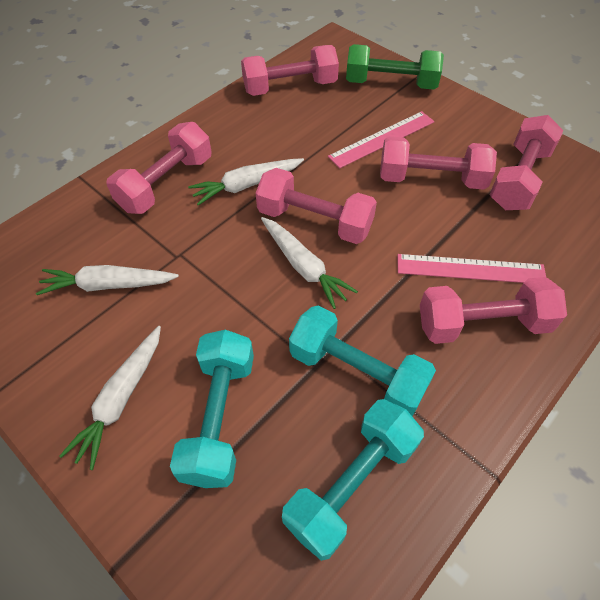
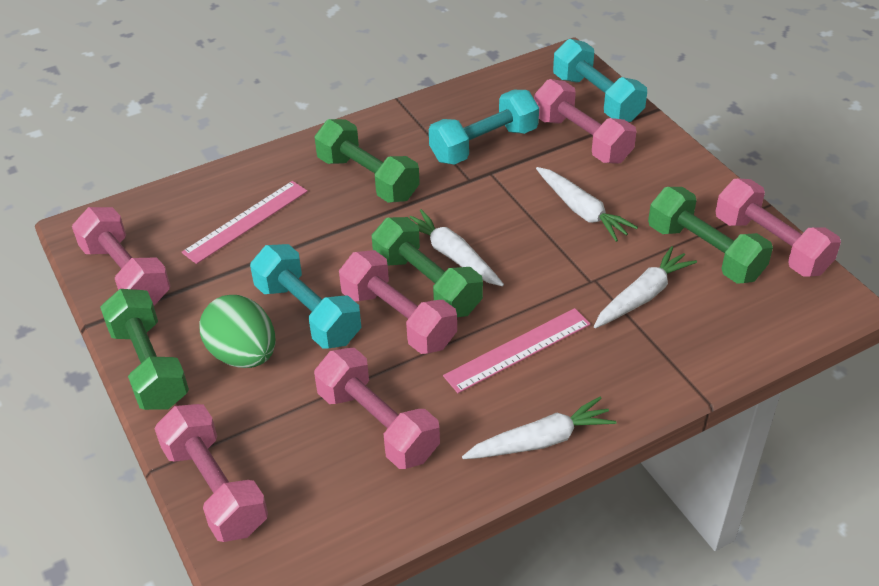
green dumbbell: 1 -> 4
green egg: 0 -> 1

